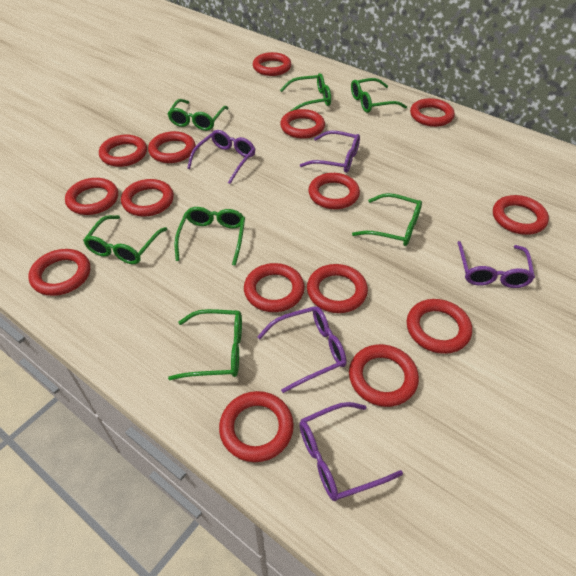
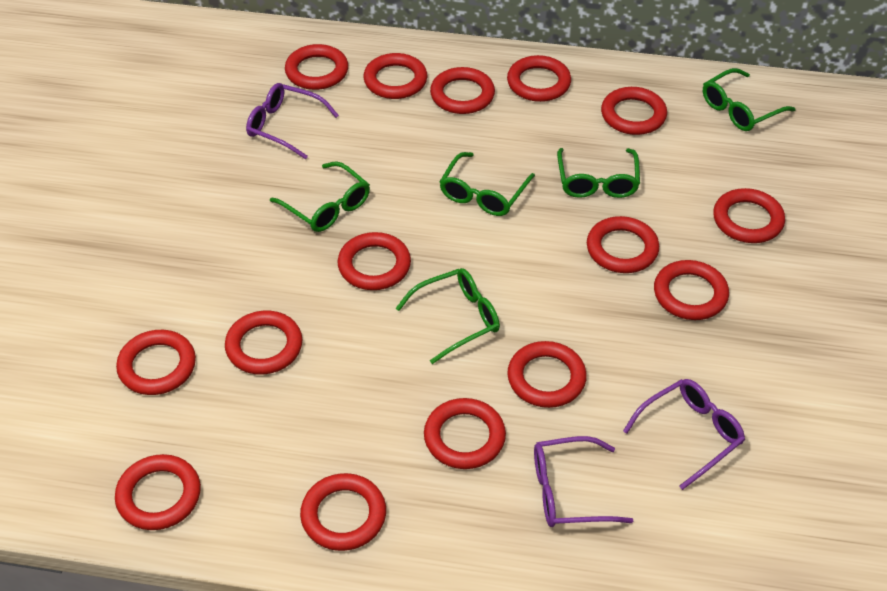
green glasses: 7 -> 5
purple glasses: 5 -> 3

